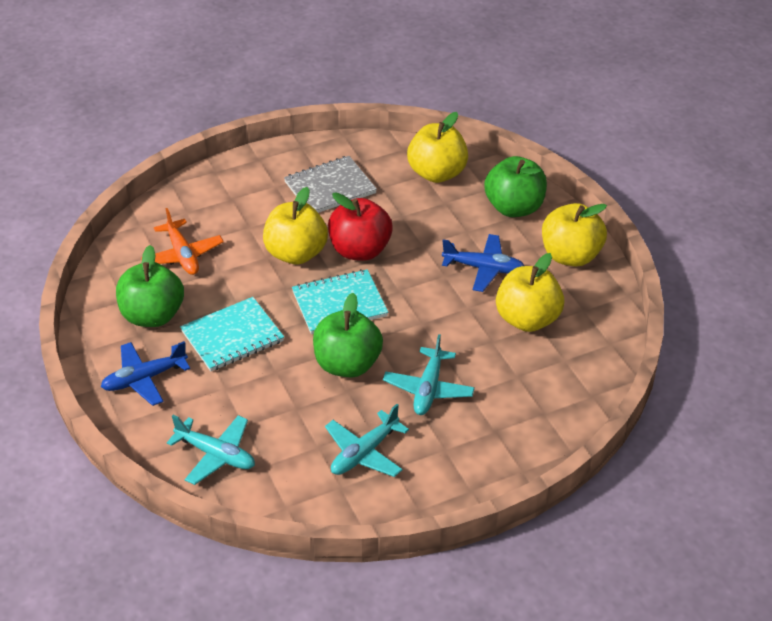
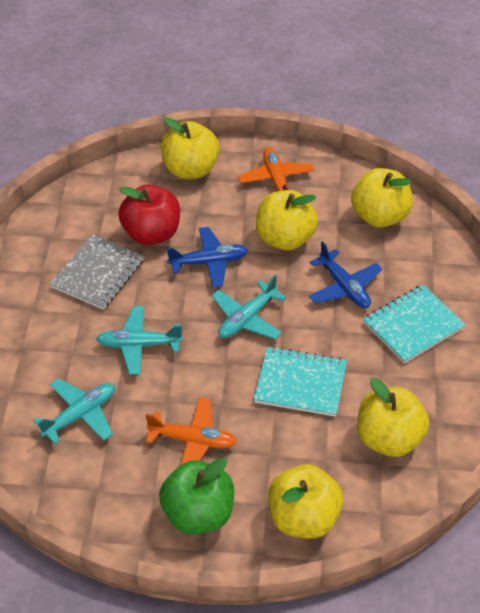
green apple: 3 -> 1
orange plane: 1 -> 2
yellow apple: 4 -> 5

